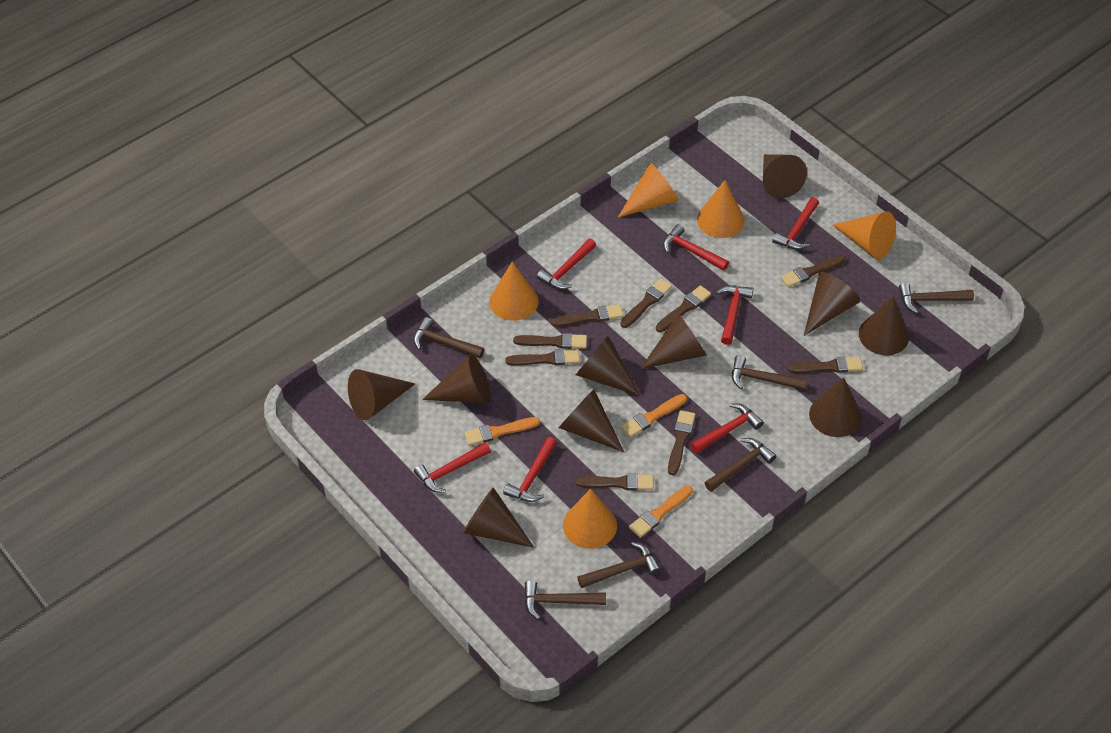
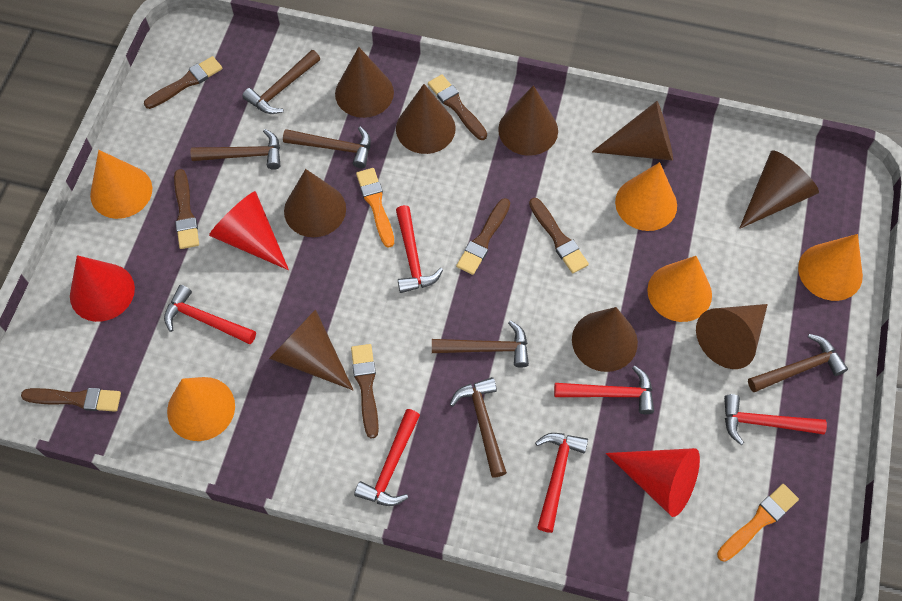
brown brush: 9 -> 7
brown cone: 10 -> 9
orange brush: 3 -> 2
red cone: 0 -> 3
red hammer: 7 -> 6

